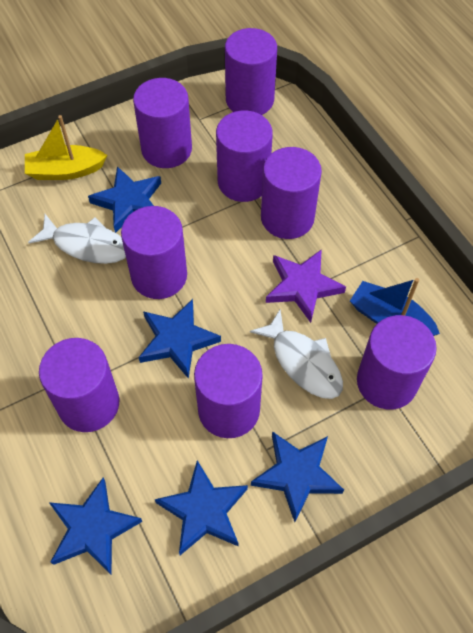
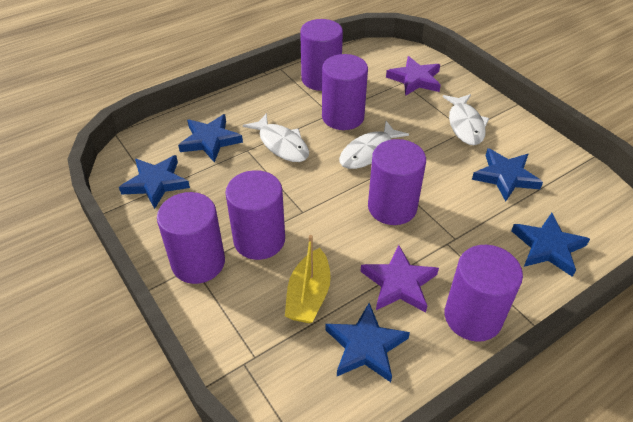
blue boat: 1 -> 0
purple cylinder: 8 -> 6
purple star: 1 -> 2
white fish: 2 -> 3

